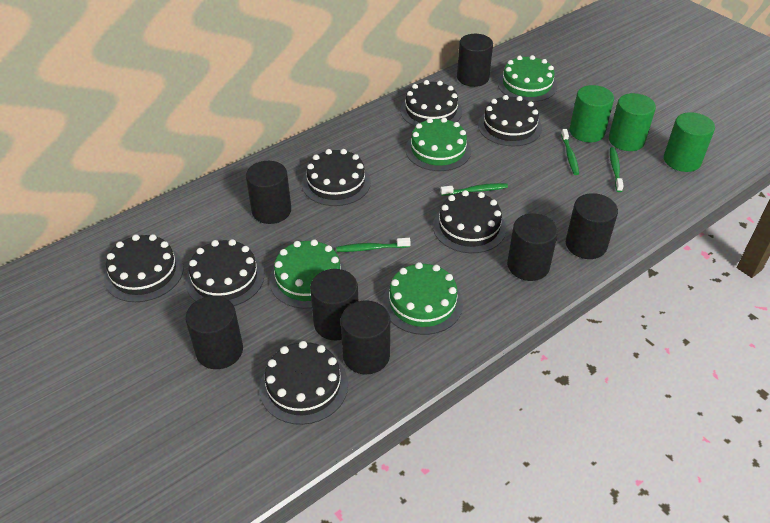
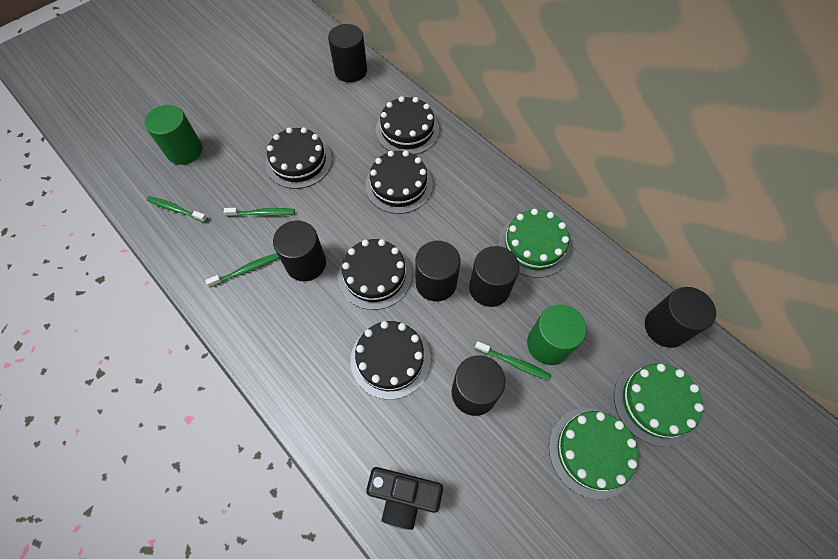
black cake: 7 -> 5
black camera: 0 -> 1
black cylinder: 7 -> 6
green cake: 4 -> 3
green cylinder: 3 -> 2

